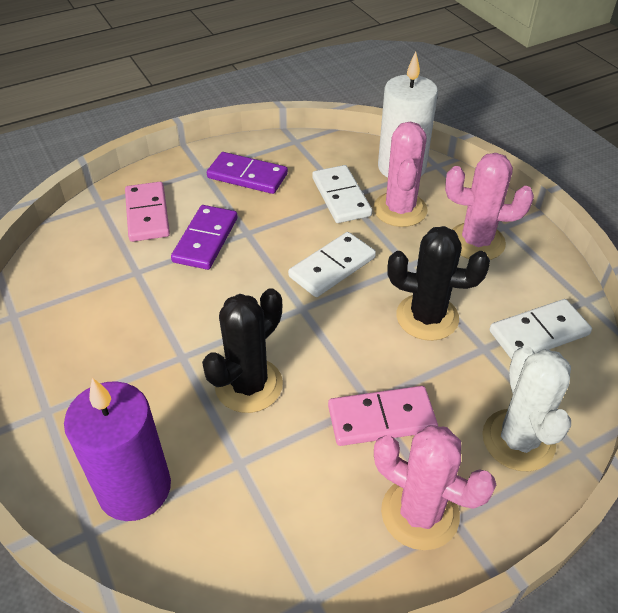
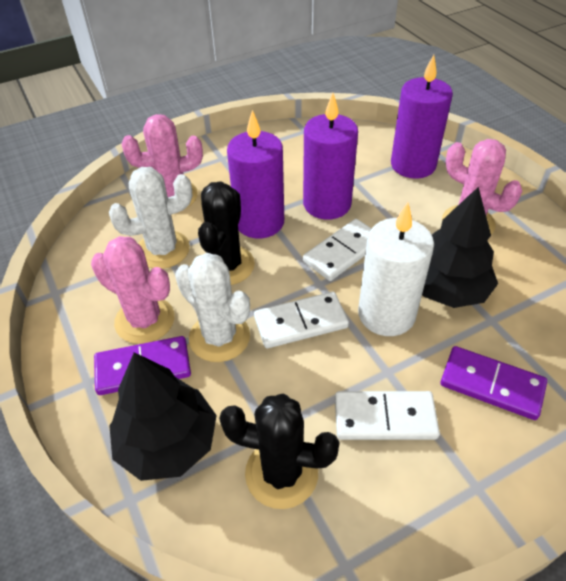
black tree: 0 -> 2
pink domino: 2 -> 0
purple candle: 1 -> 3
white cactus: 1 -> 2

